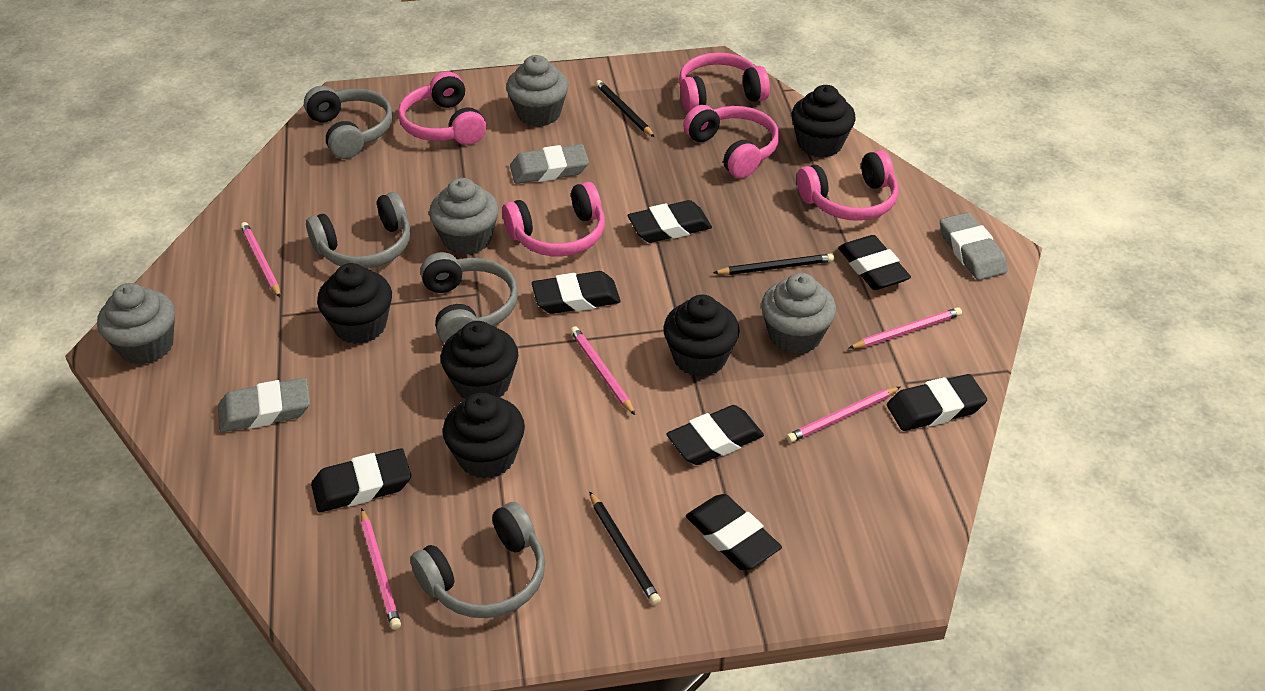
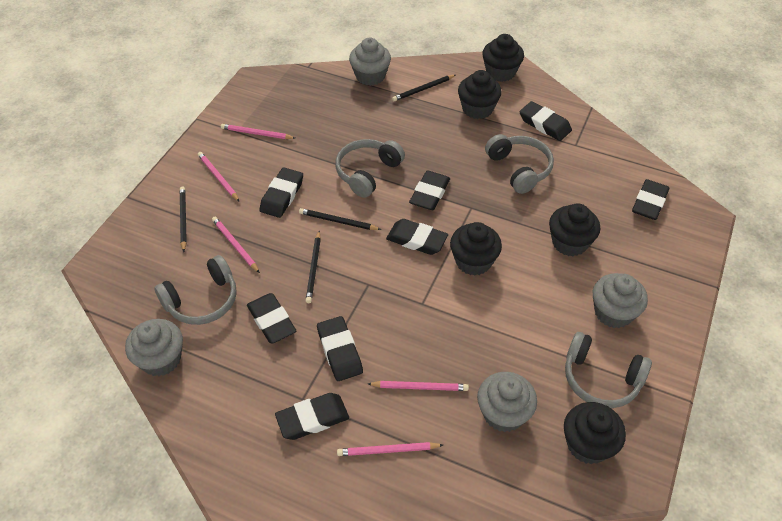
black eraser: 7 -> 8
black pencil: 3 -> 4
grey eraser: 3 -> 0
pink headphones: 5 -> 0

